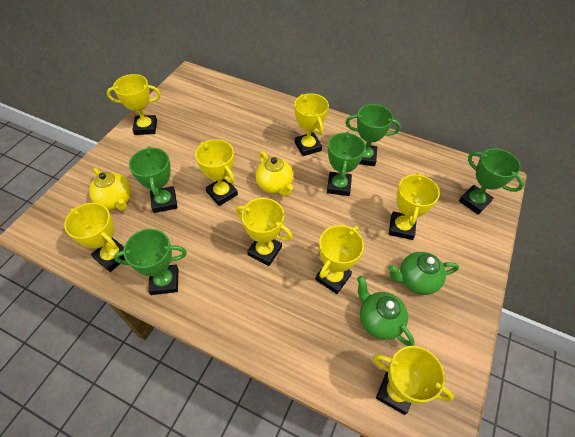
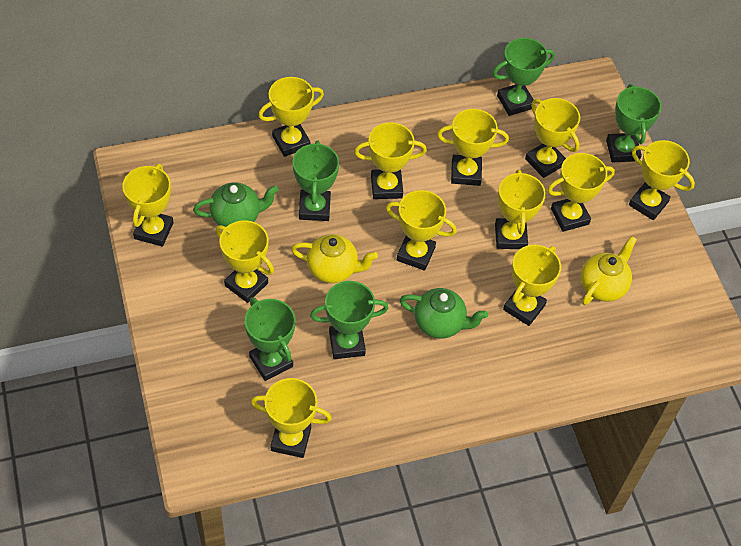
yellow trophy: 8 -> 12

